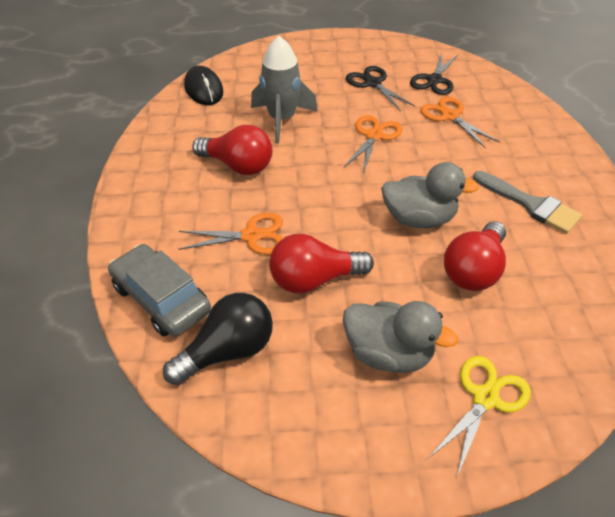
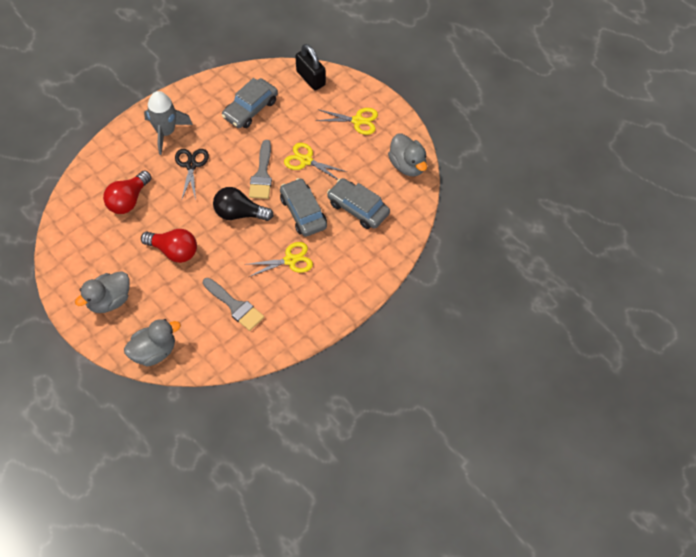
black mouse: 1 -> 0
black padlock: 0 -> 1
black scissors: 2 -> 1
grey brush: 1 -> 2
grey car: 1 -> 3
grey duck: 2 -> 3
orange scissors: 3 -> 0
red light bulb: 3 -> 2
yellow scissors: 1 -> 3

